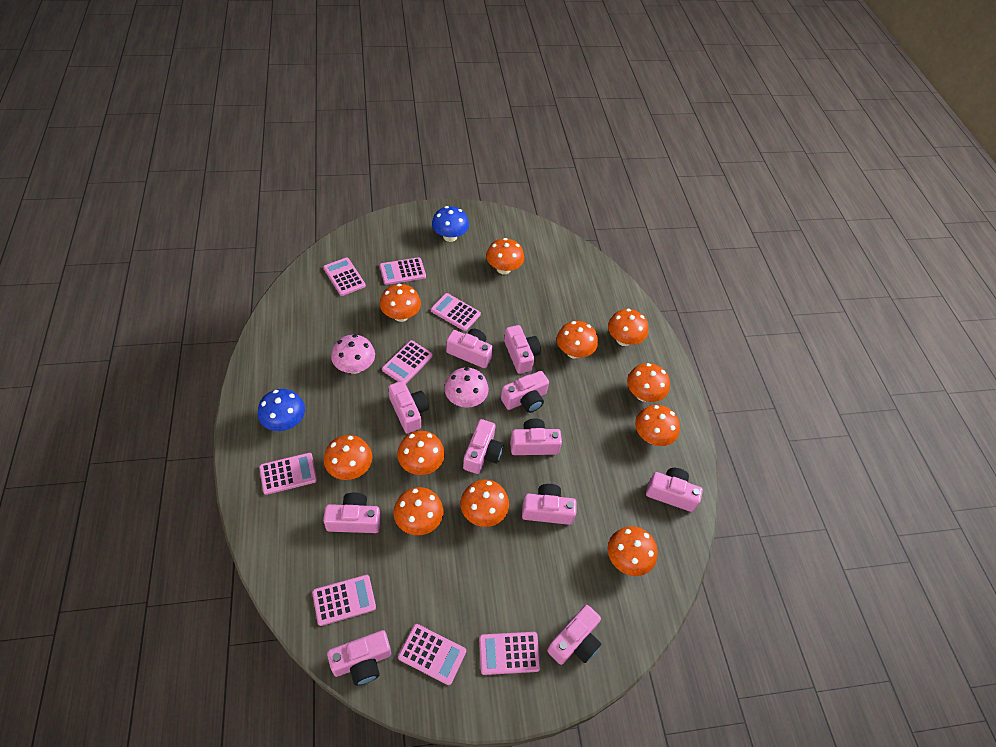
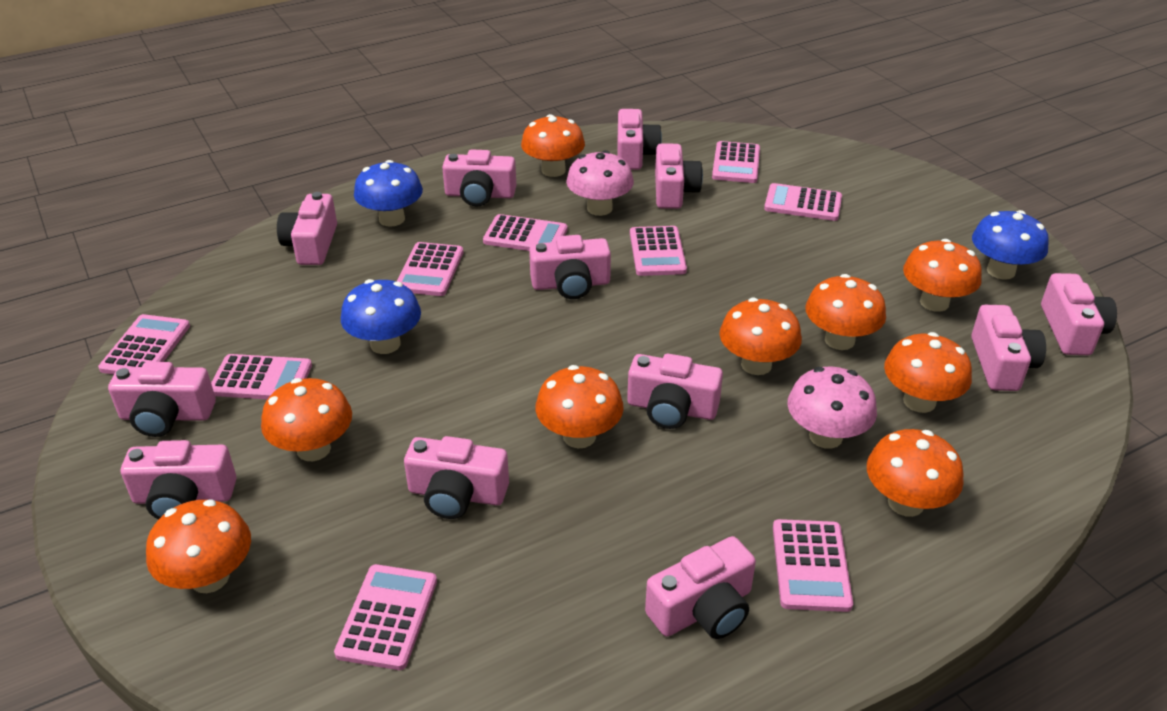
blue mushroom: 2 -> 3
orange mushroom: 11 -> 9
pink calculator: 8 -> 9
pink camera: 11 -> 12

